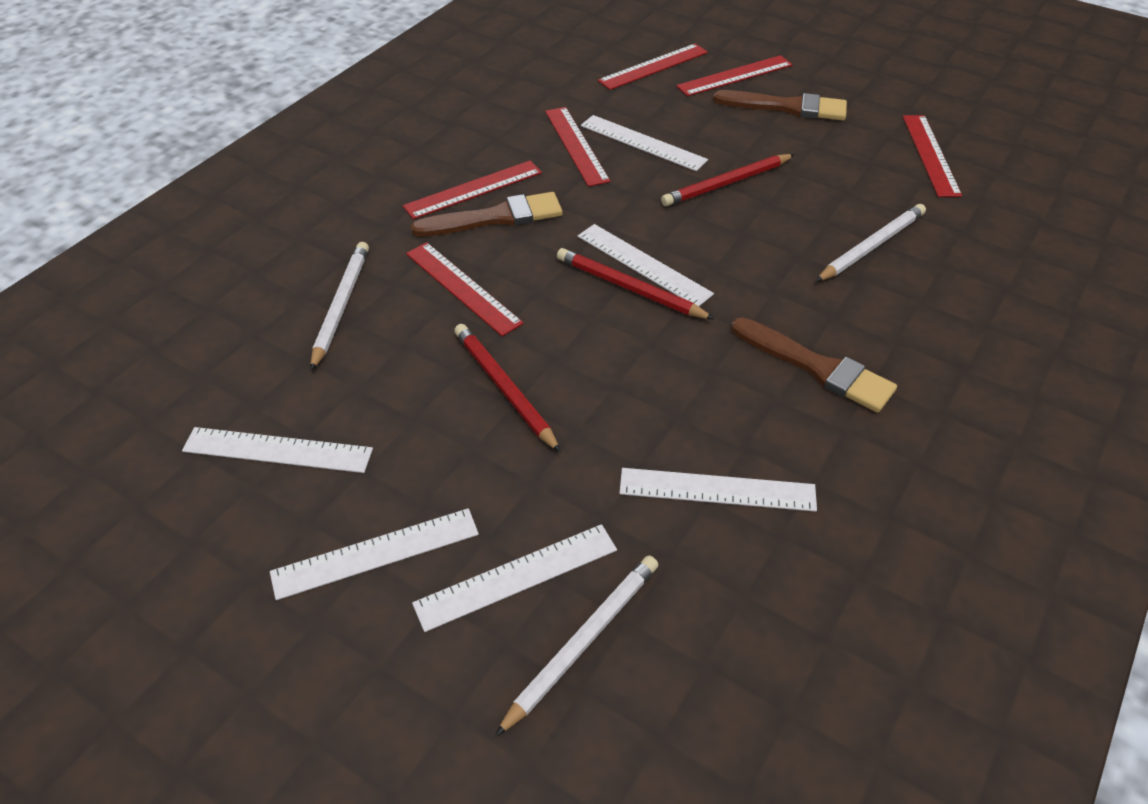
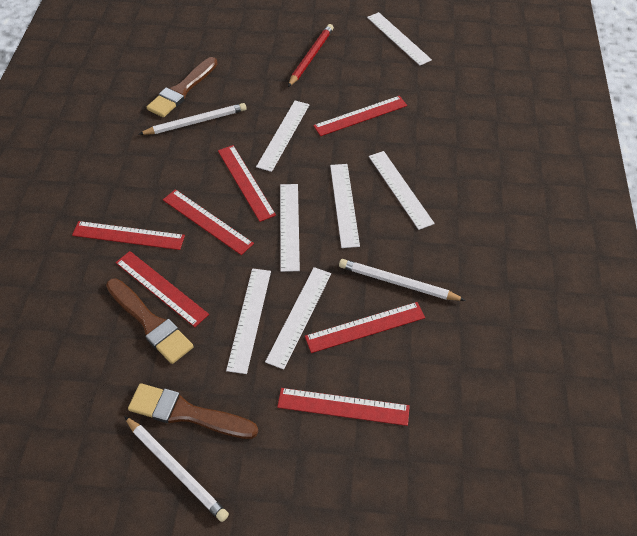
red pencil: 3 -> 1
red ruler: 6 -> 7
white ruler: 6 -> 7

